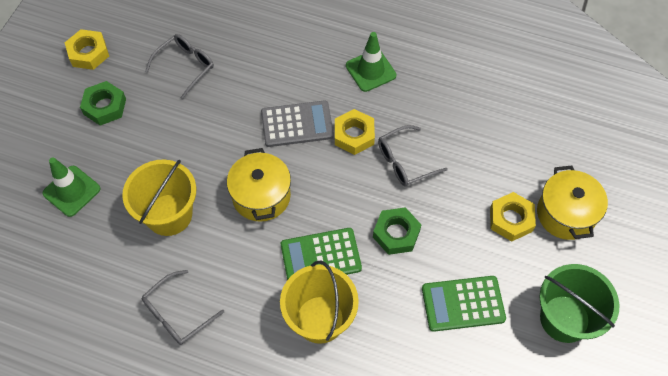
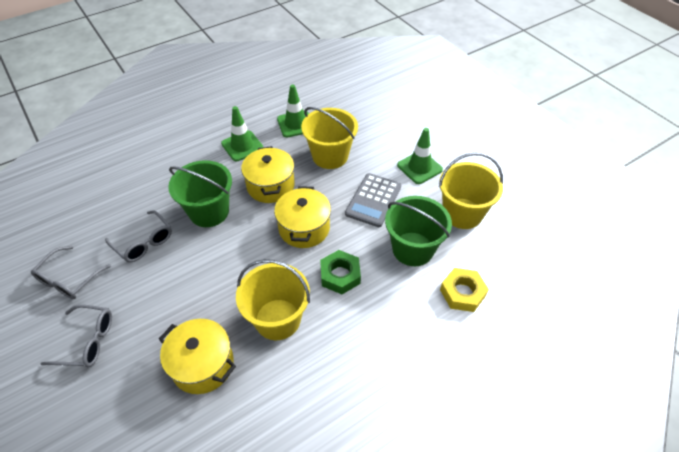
green bucket: 1 -> 2
green calculator: 2 -> 0
green nut: 2 -> 1
green traffic cone: 2 -> 3
yellow bucket: 2 -> 3
yellow nut: 3 -> 1
yellow pot: 2 -> 3

